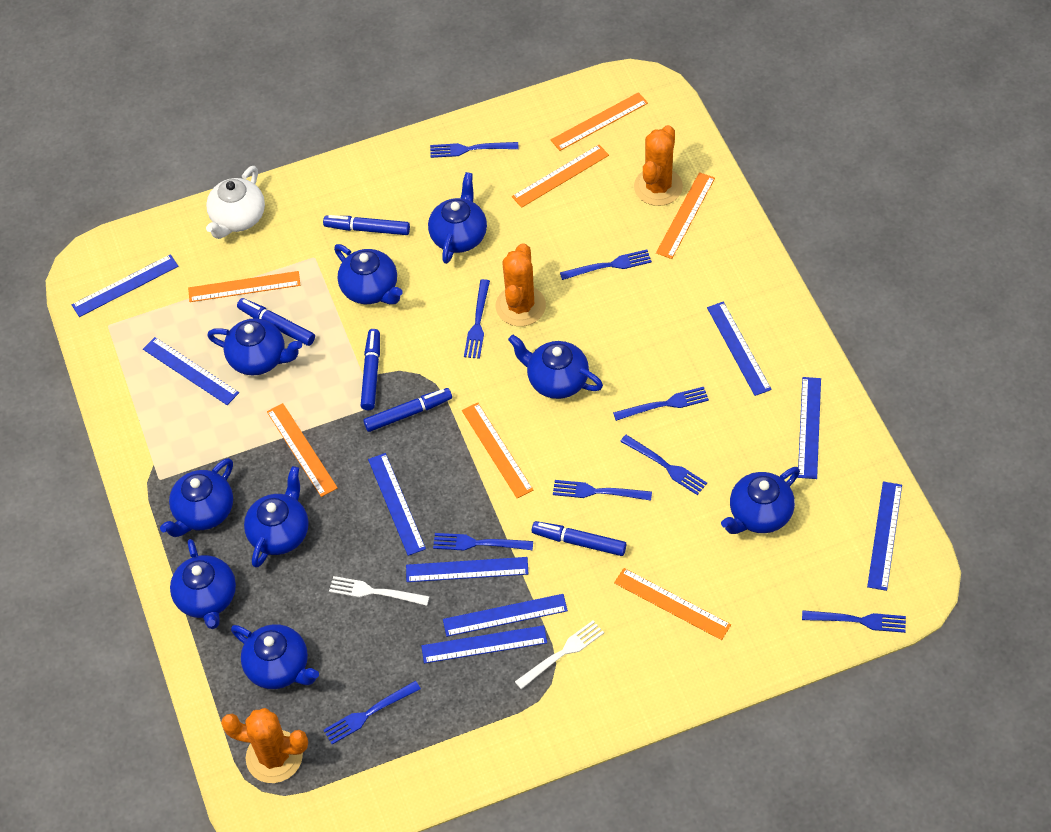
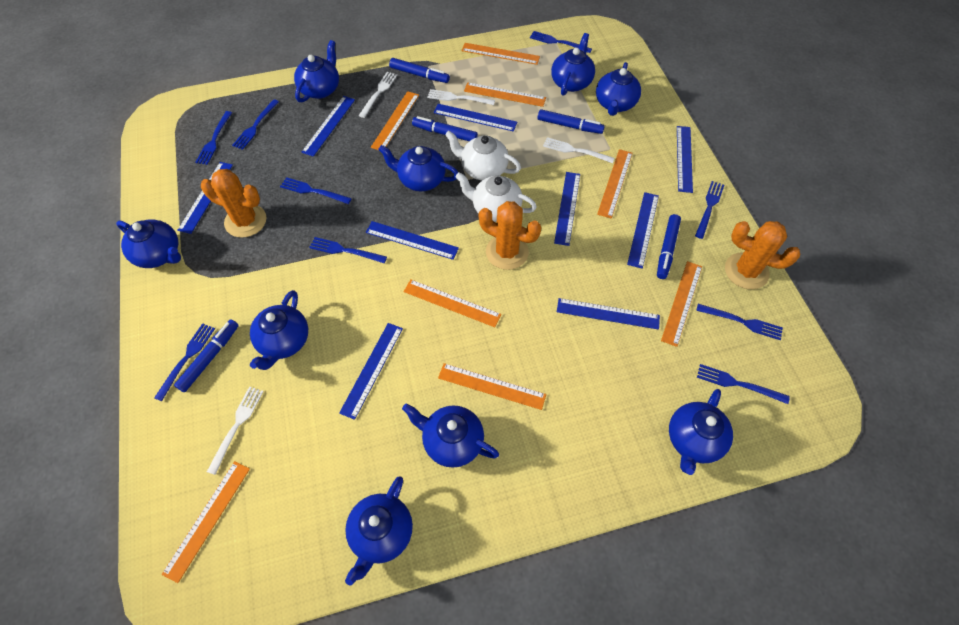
orange ruler: 7 -> 8
white fork: 2 -> 4
white teapot: 1 -> 2

